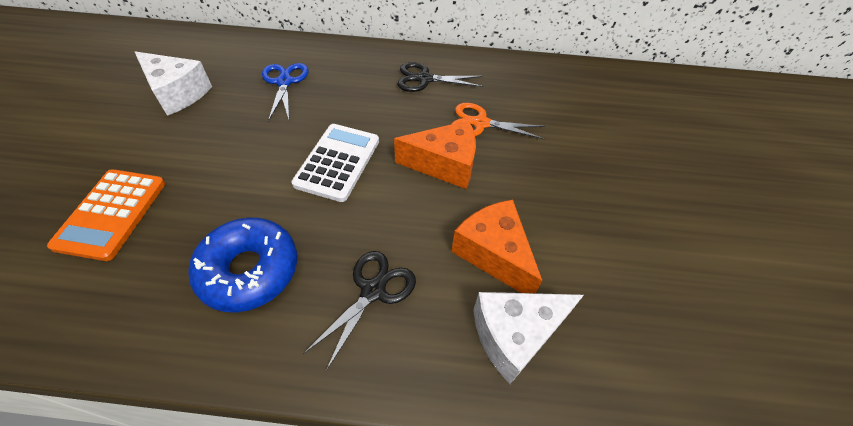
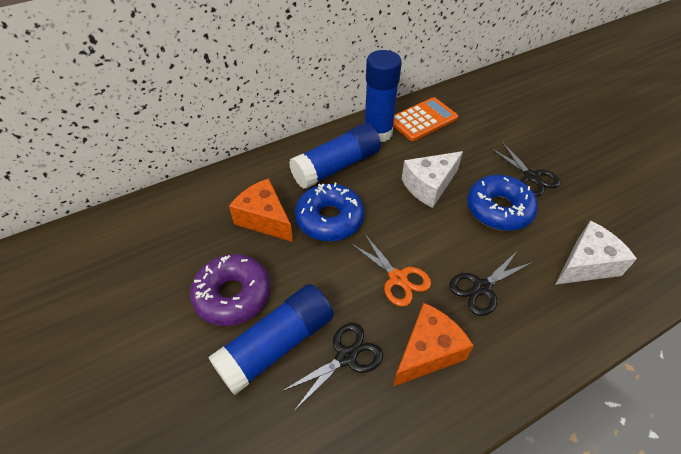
black scissors: 2 -> 3
blue donut: 1 -> 2
blue glue stick: 0 -> 3
blue scissors: 1 -> 0
purple donut: 0 -> 1
white calculator: 1 -> 0

